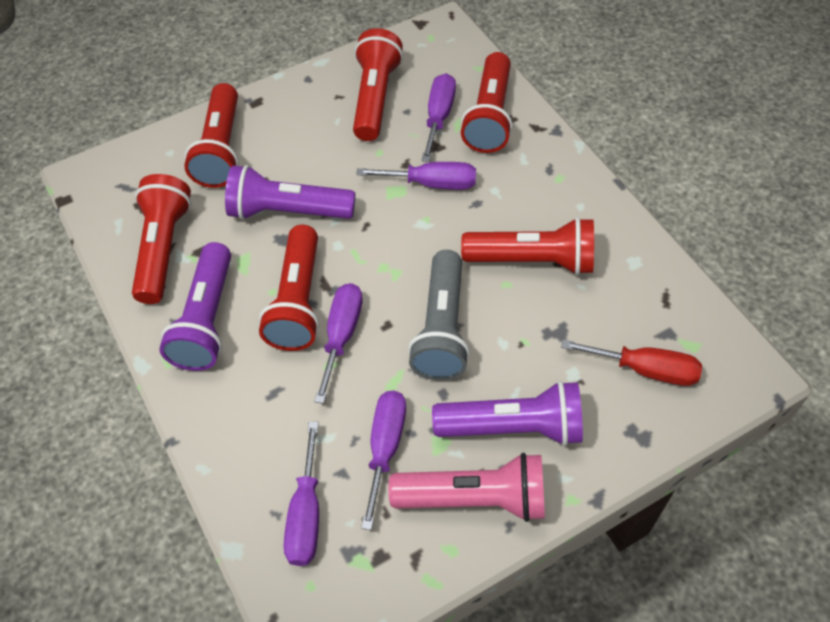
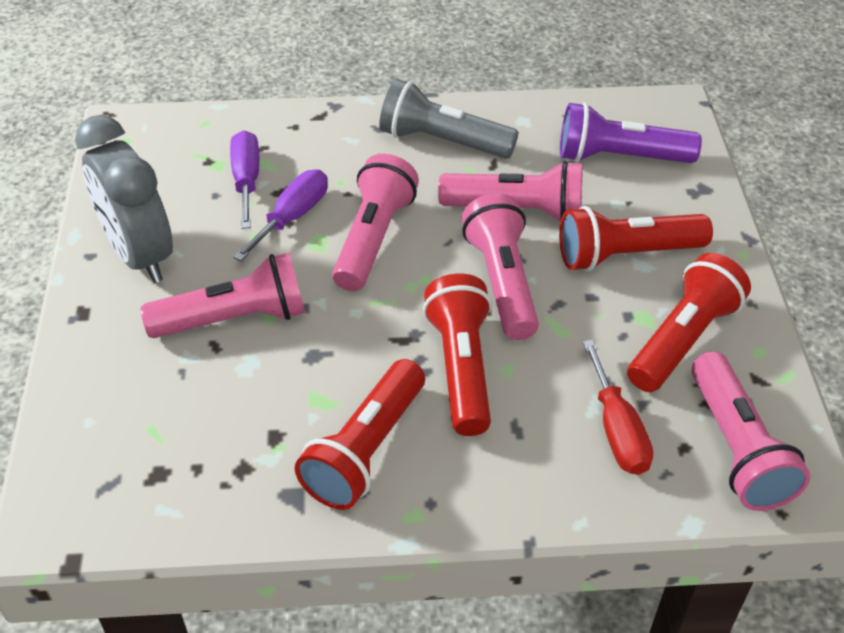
grey clock: 0 -> 1
pink flashlight: 1 -> 5
purple flashlight: 3 -> 1
purple screwdriver: 5 -> 2
red flashlight: 6 -> 4

